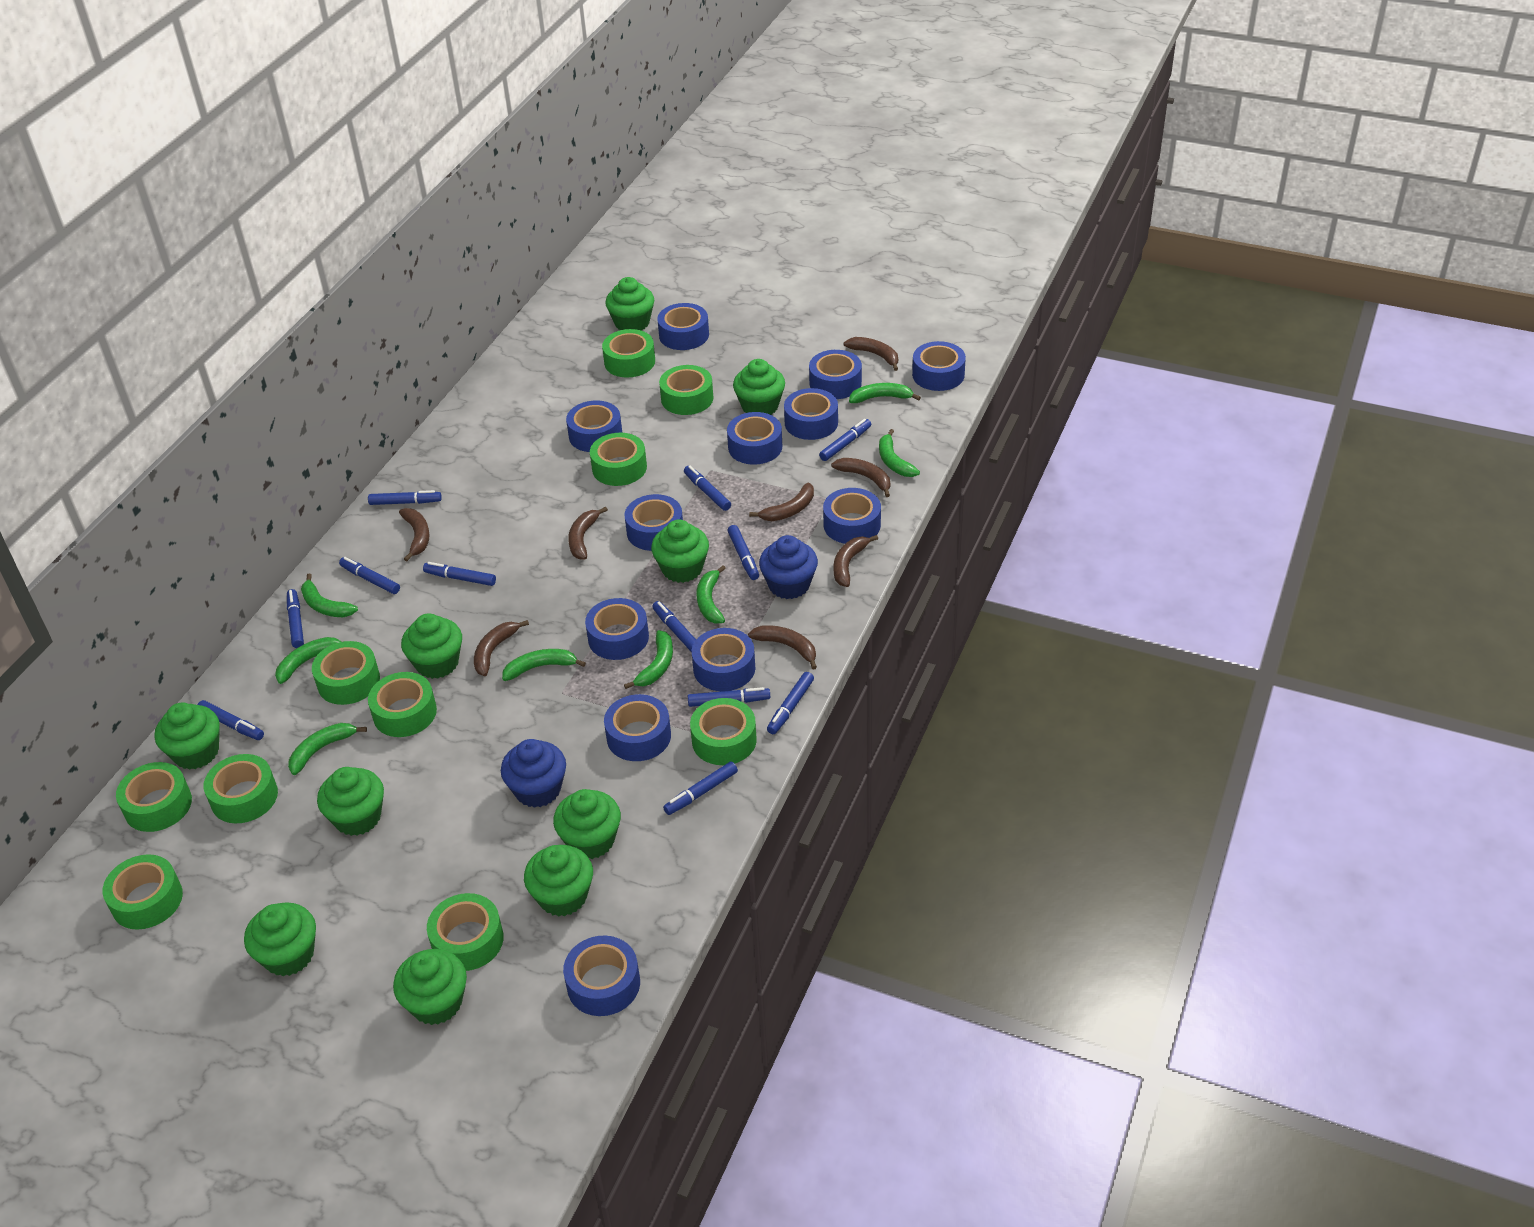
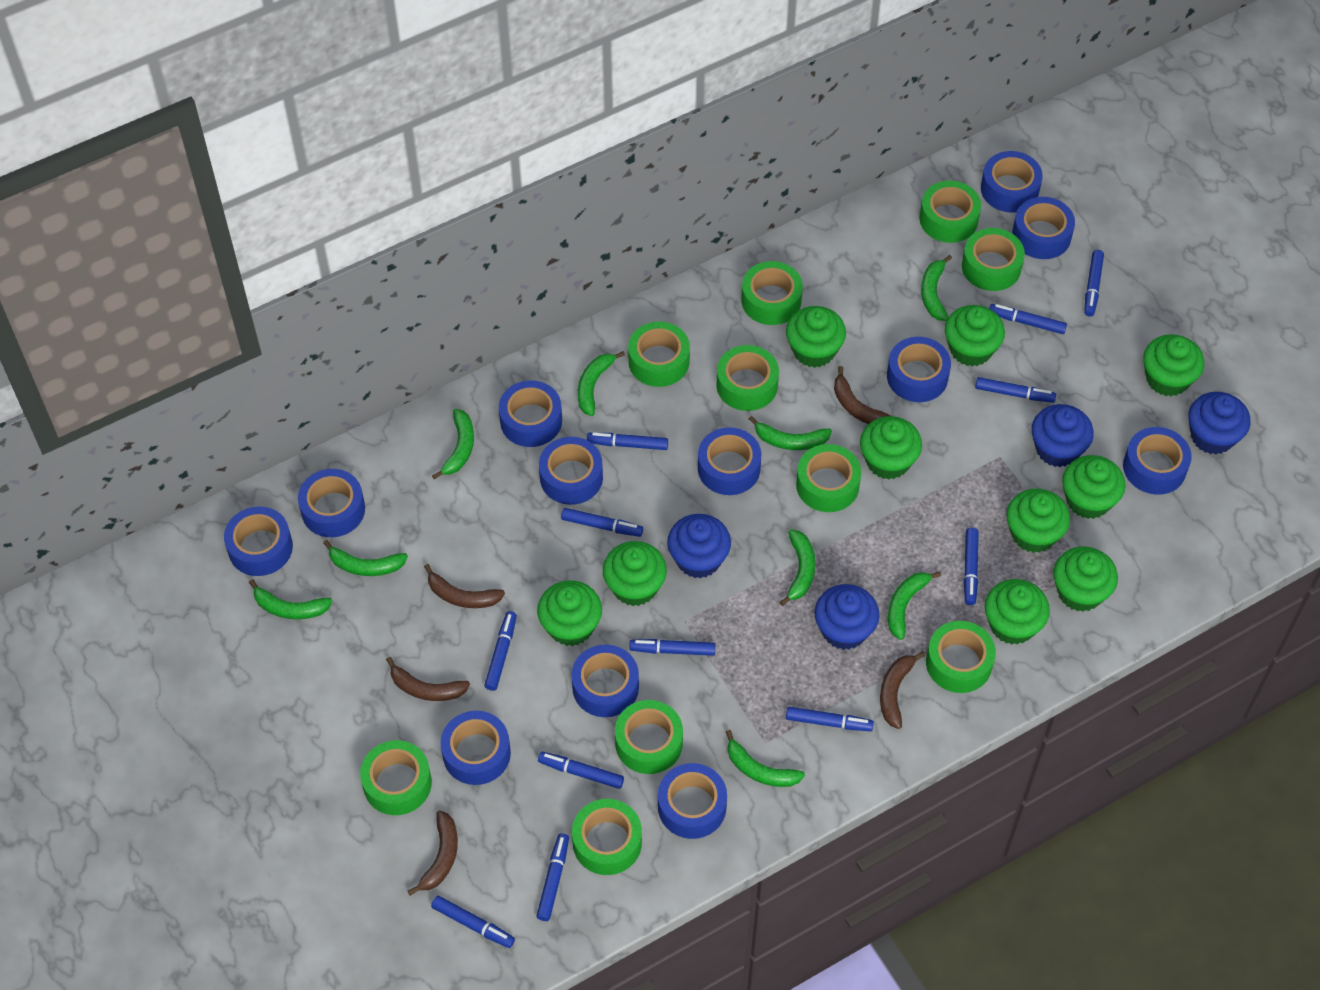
blue cupcake: 2 -> 4
brown banana: 8 -> 5
green banana: 8 -> 9

